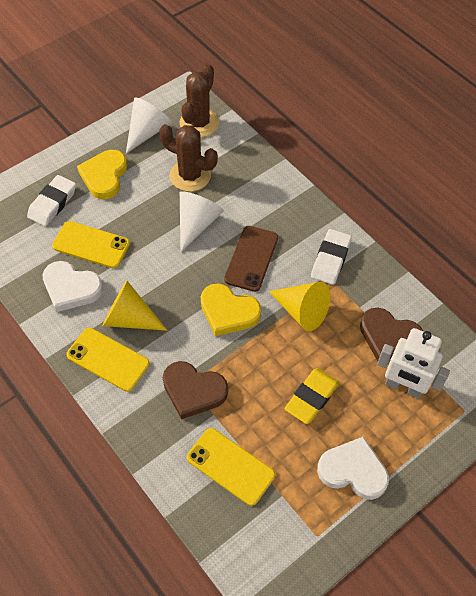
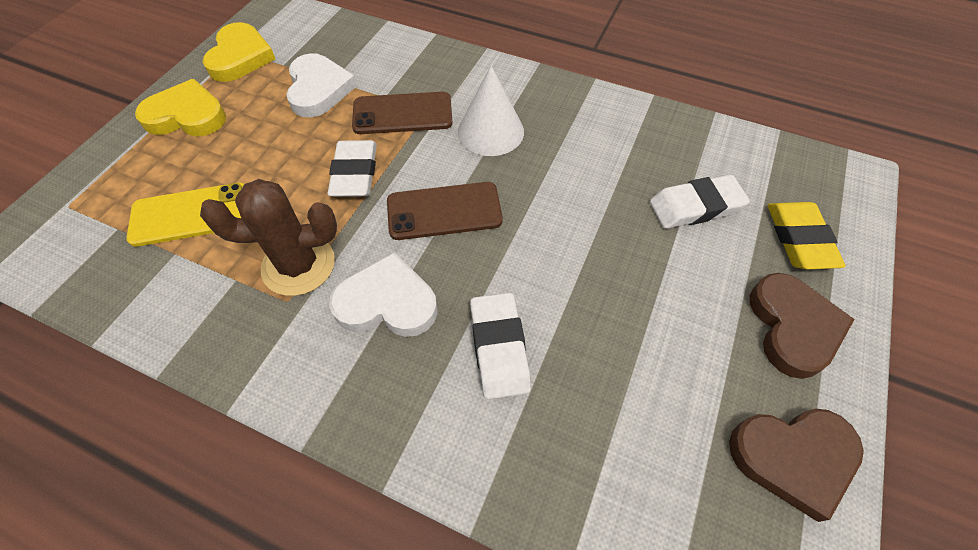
brown cactus: 2 -> 1
brown phone: 1 -> 2
white cone: 2 -> 1
white eraser: 2 -> 3
white robot: 1 -> 0
yellow cone: 2 -> 0
yellow phone: 3 -> 1

